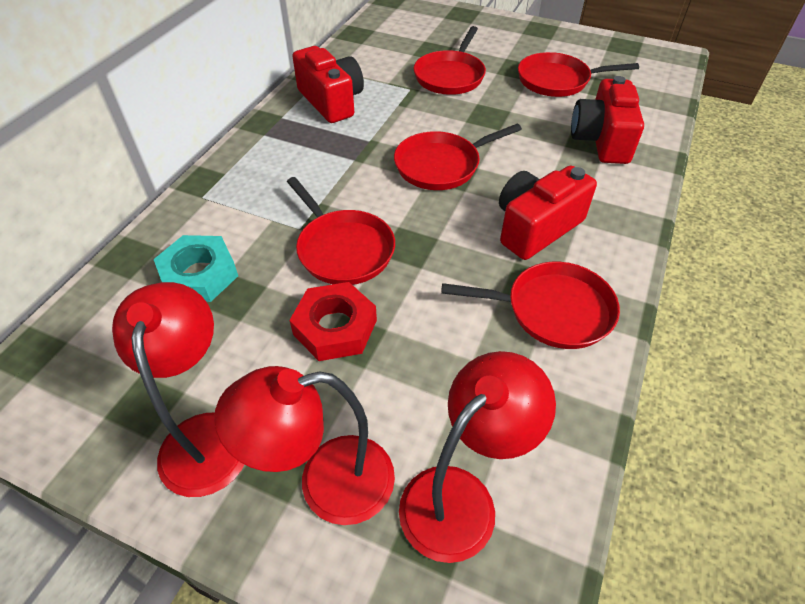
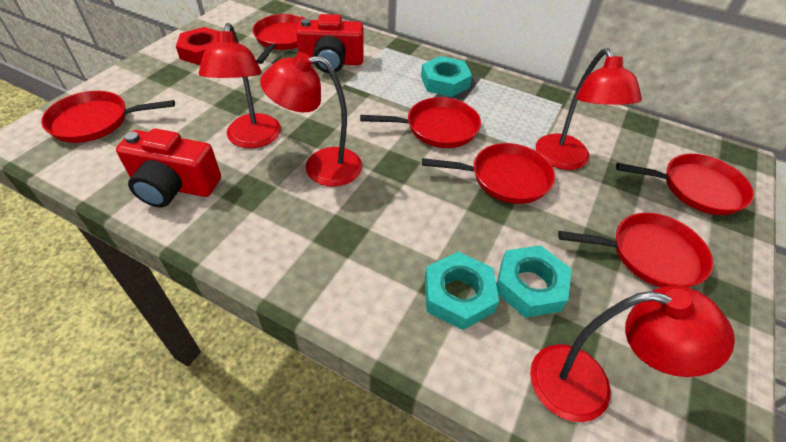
red camera: 3 -> 2
red lamp: 3 -> 4
red pan: 5 -> 6
turquoise nut: 1 -> 3

